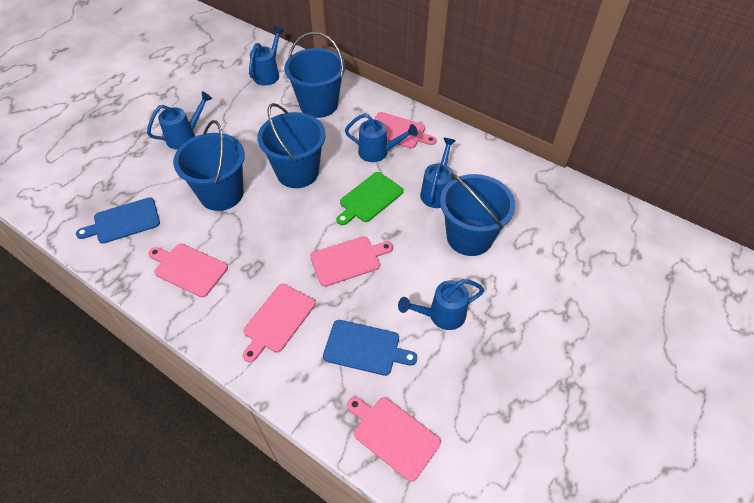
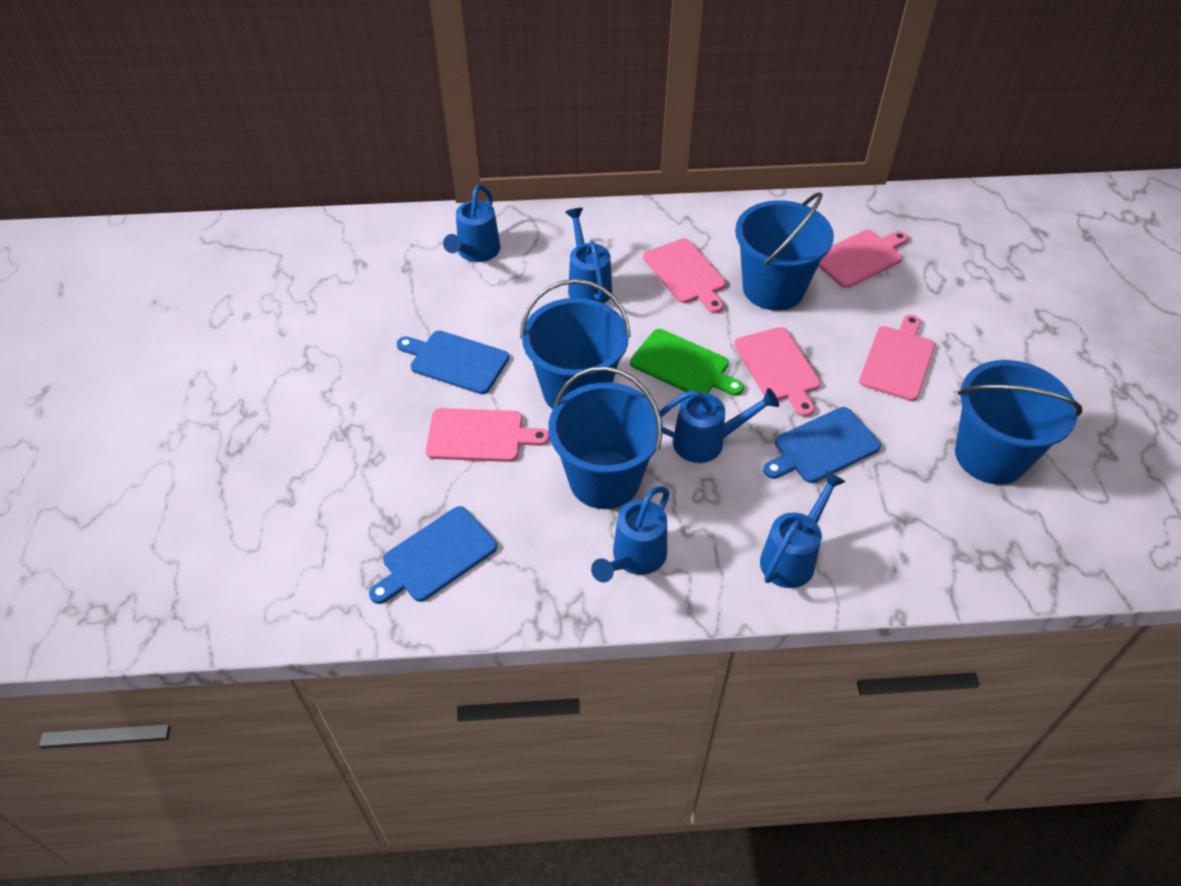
blue cutting board: 2 -> 3

